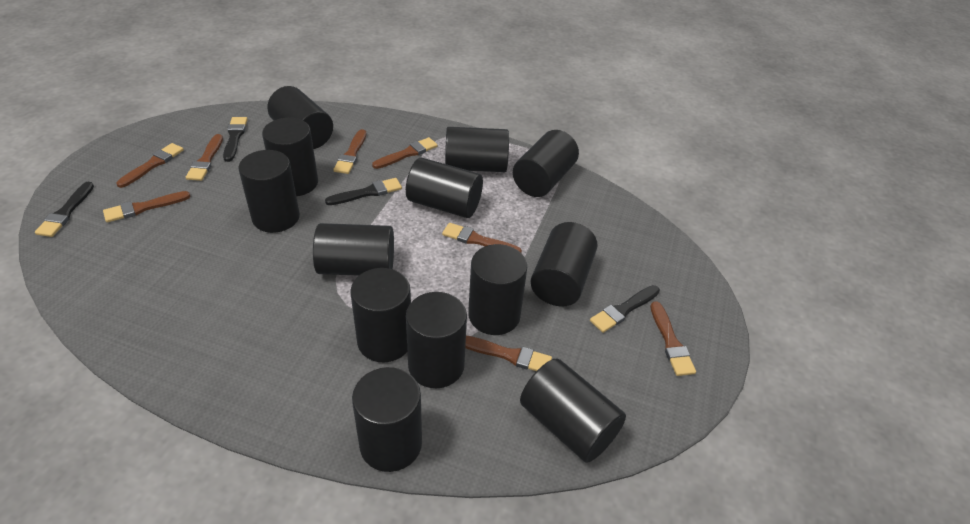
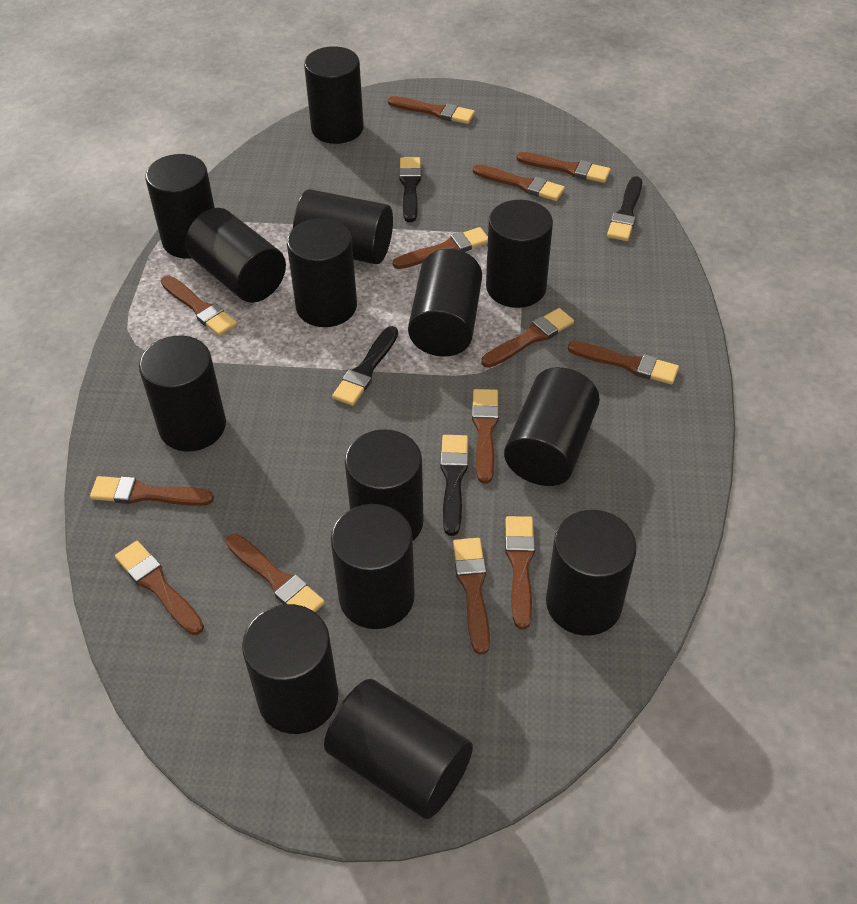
black cylinder: 13 -> 14
brown brush: 8 -> 13

